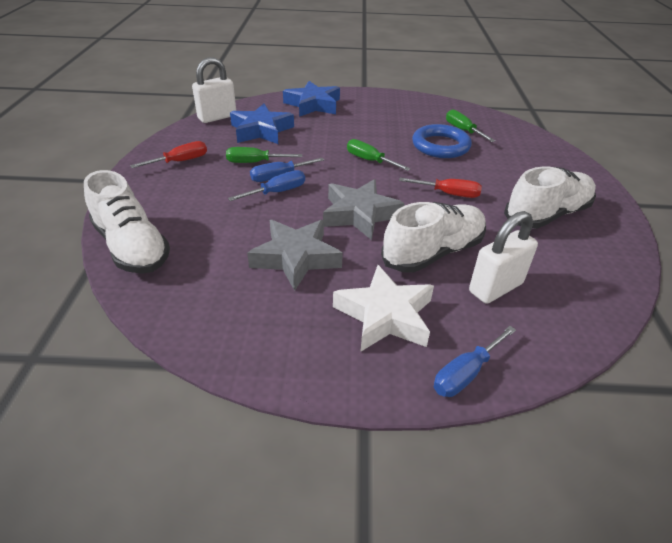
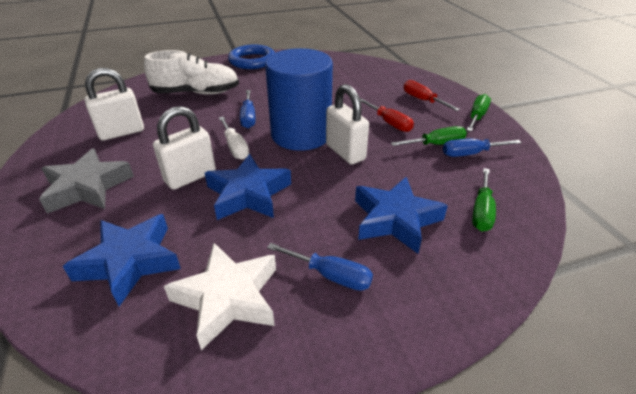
blue cylinder: 0 -> 1
blue star: 2 -> 3
grey star: 2 -> 1
white padlock: 2 -> 3
white screwdriver: 0 -> 1
white shoe: 3 -> 1

